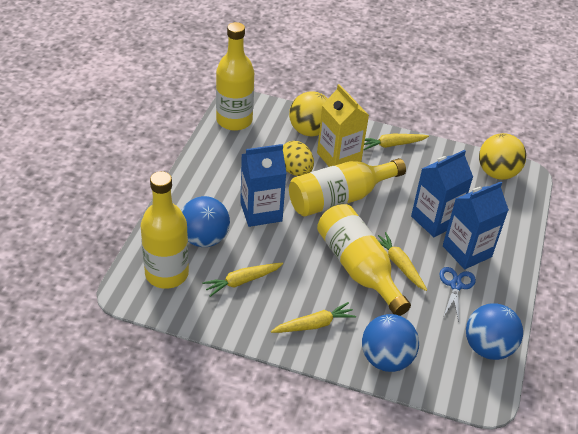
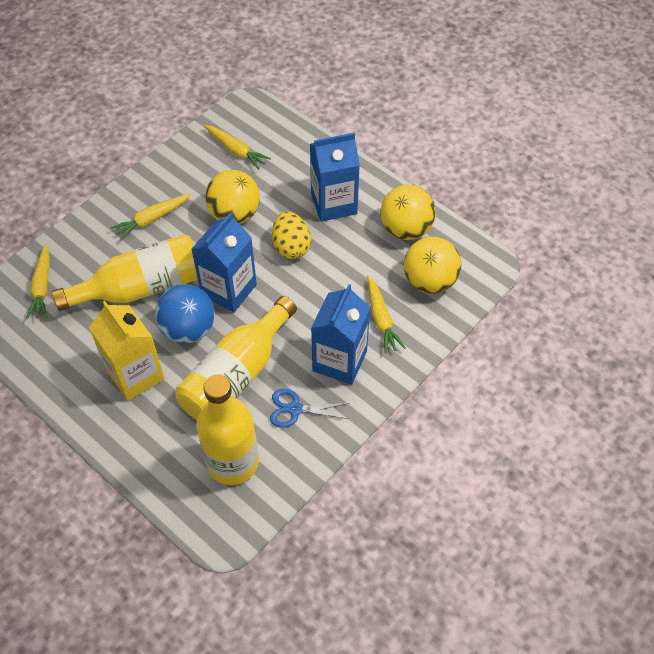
blue ball: 3 -> 1
yellow ball: 2 -> 3
yellow bottle: 4 -> 3

